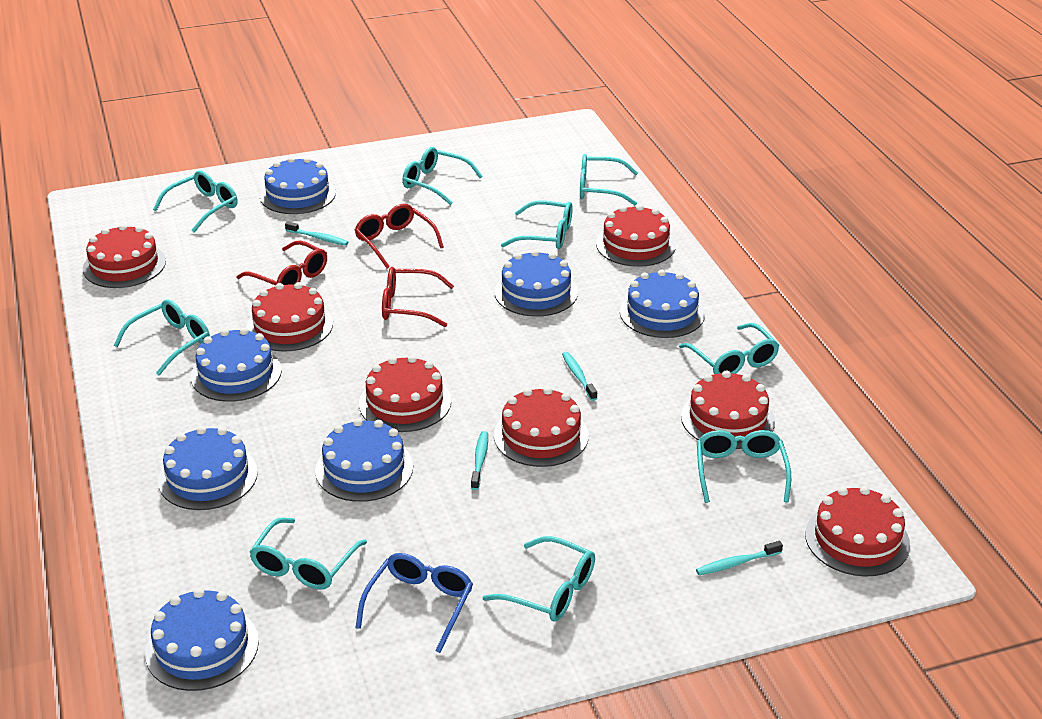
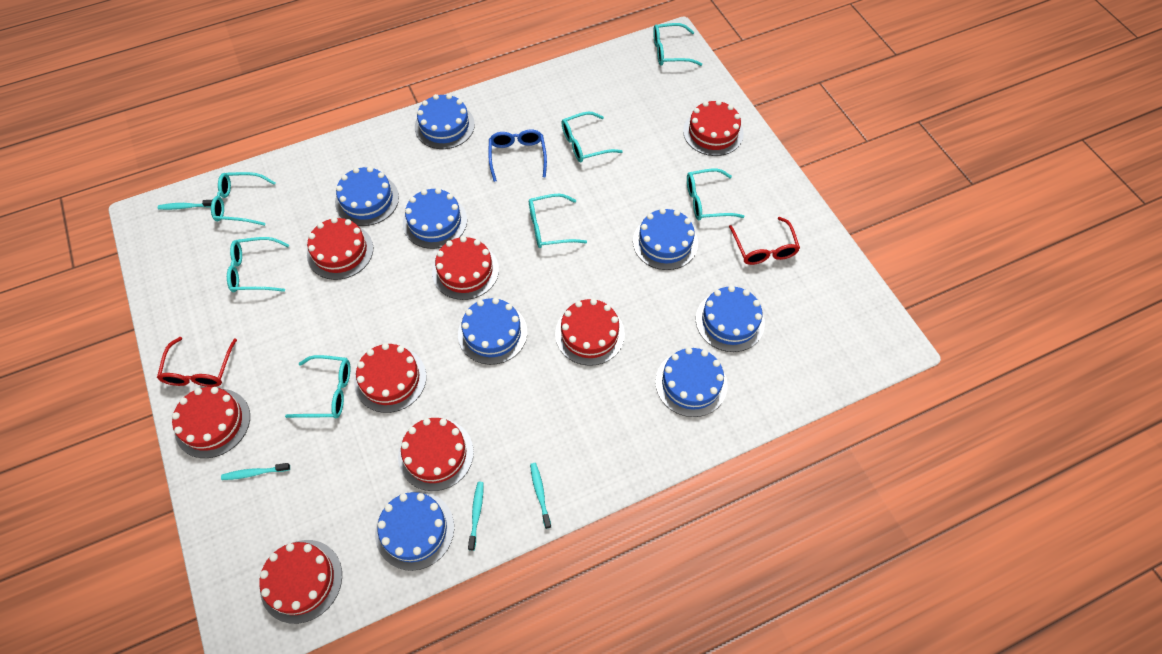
blue cake: 7 -> 8
red cake: 7 -> 8
red glasses: 3 -> 2
turquoise glasses: 9 -> 7

